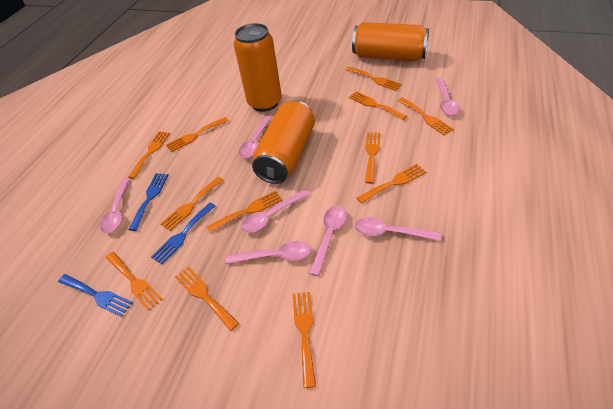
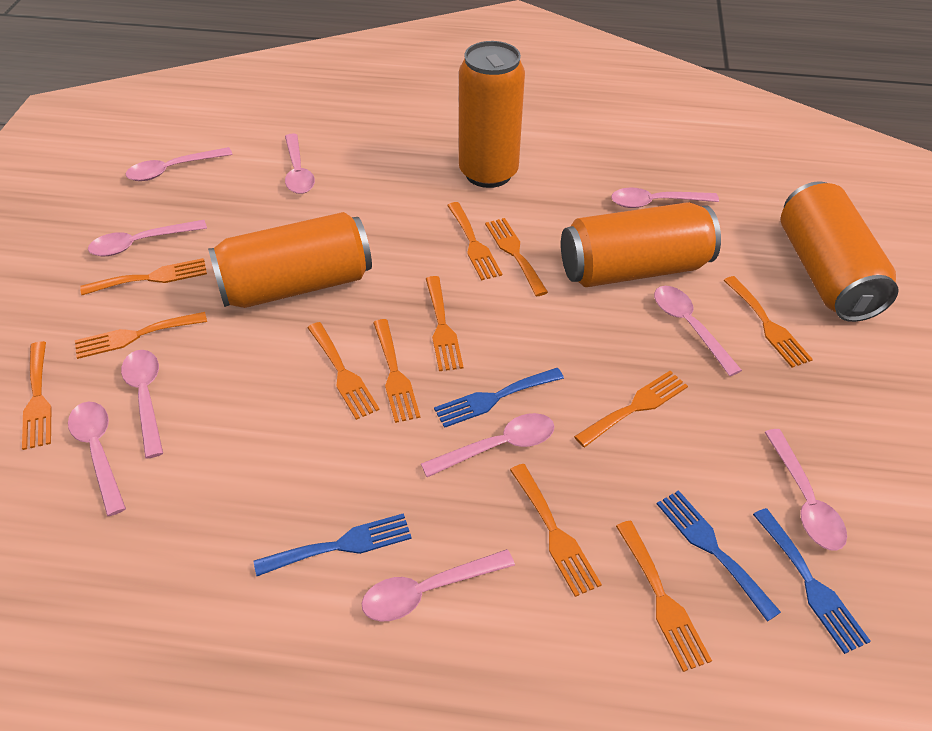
blue fork: 3 -> 4
orange can: 3 -> 4
pink spoon: 7 -> 10

